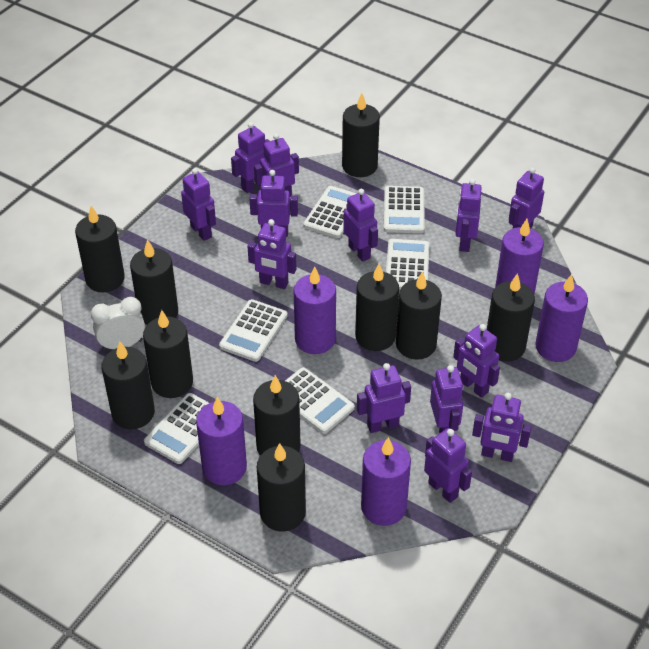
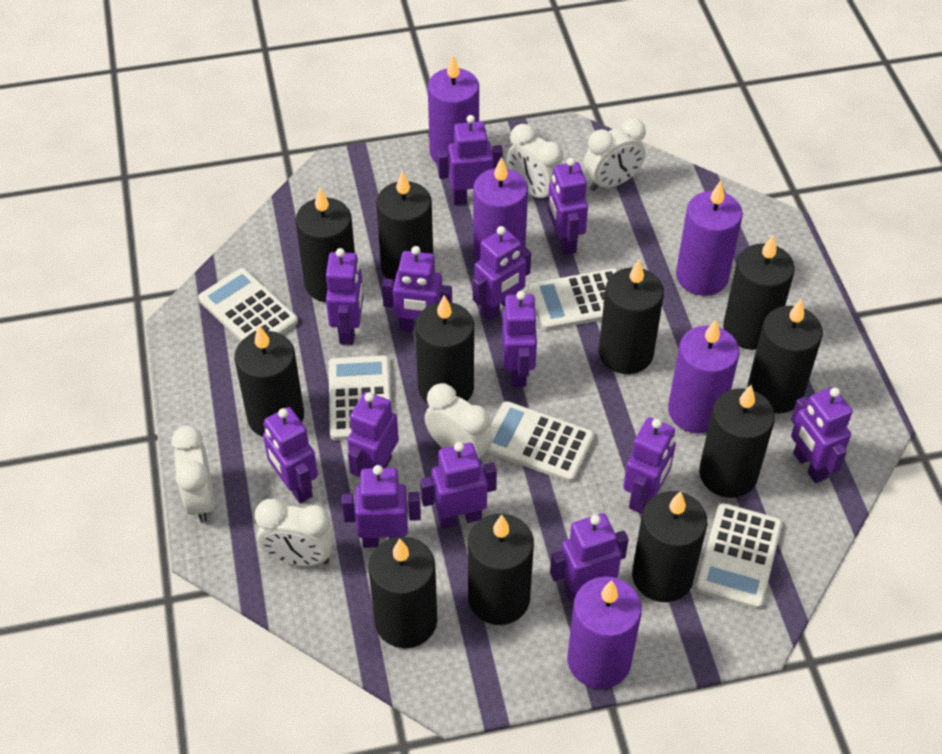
black candle: 10 -> 11
white calculator: 6 -> 5
white clock: 1 -> 5

